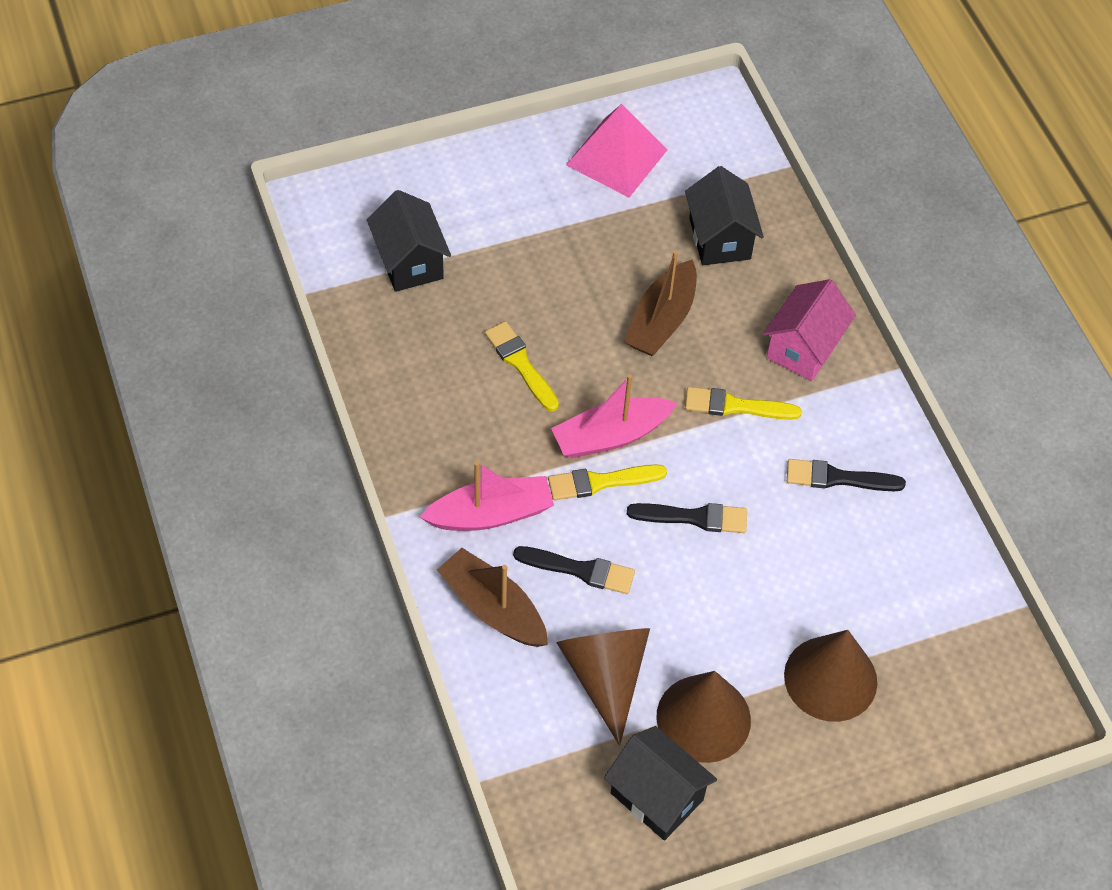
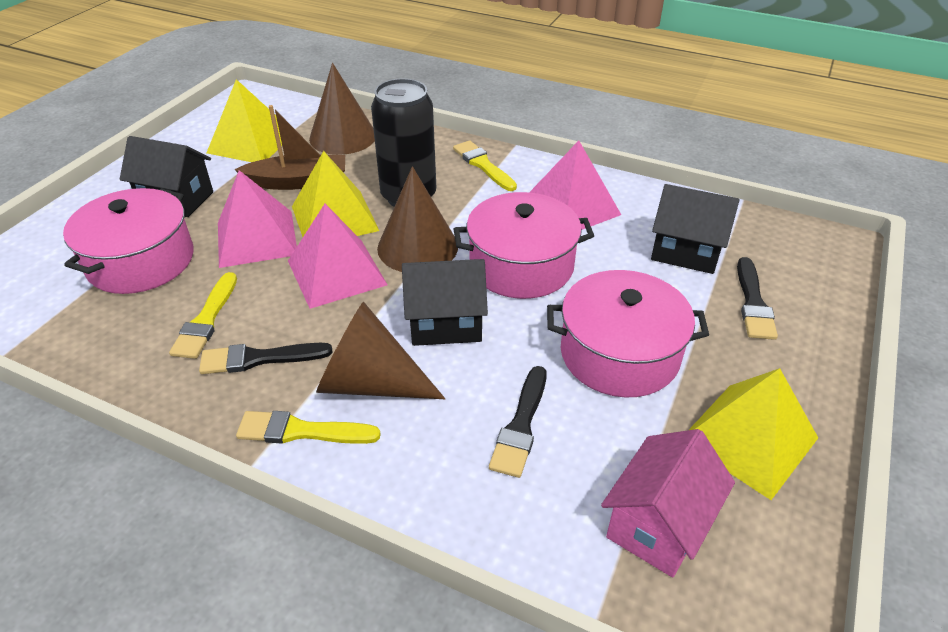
black can: 0 -> 1
brown boat: 2 -> 1
pink boat: 2 -> 0
pink pot: 0 -> 3
pink pyramid: 1 -> 3
yellow pyramid: 0 -> 3

